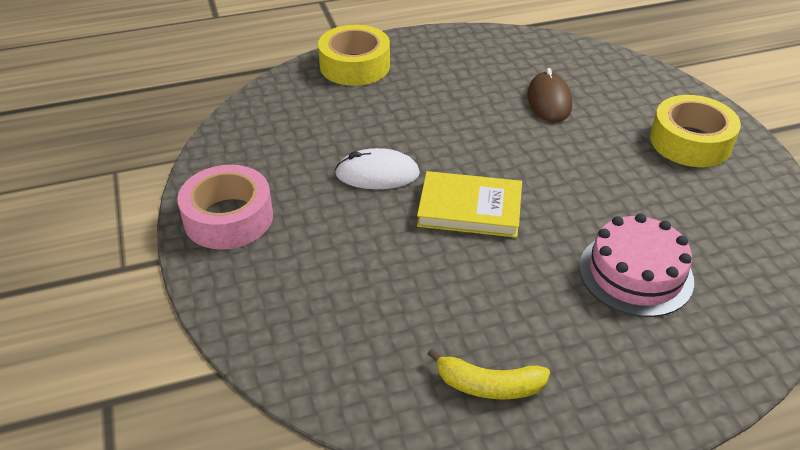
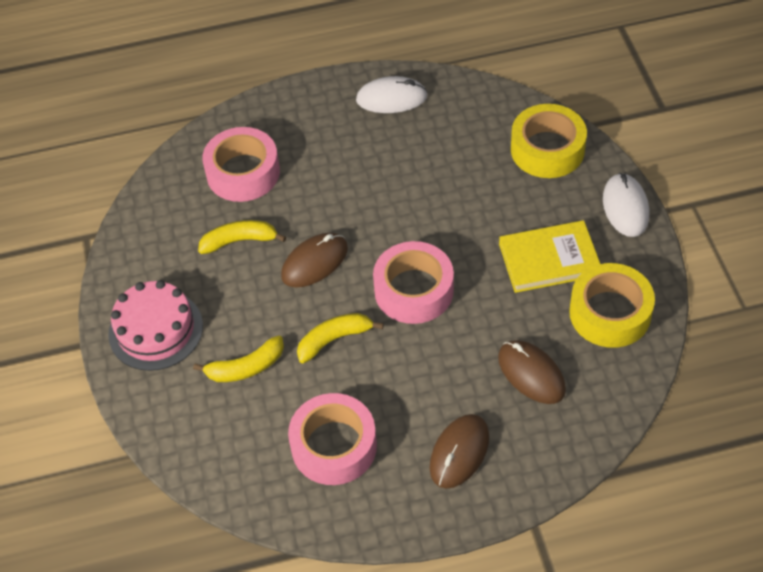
brown mouse: 1 -> 3
pink tape: 1 -> 3
white mouse: 1 -> 2
yellow banana: 1 -> 3

